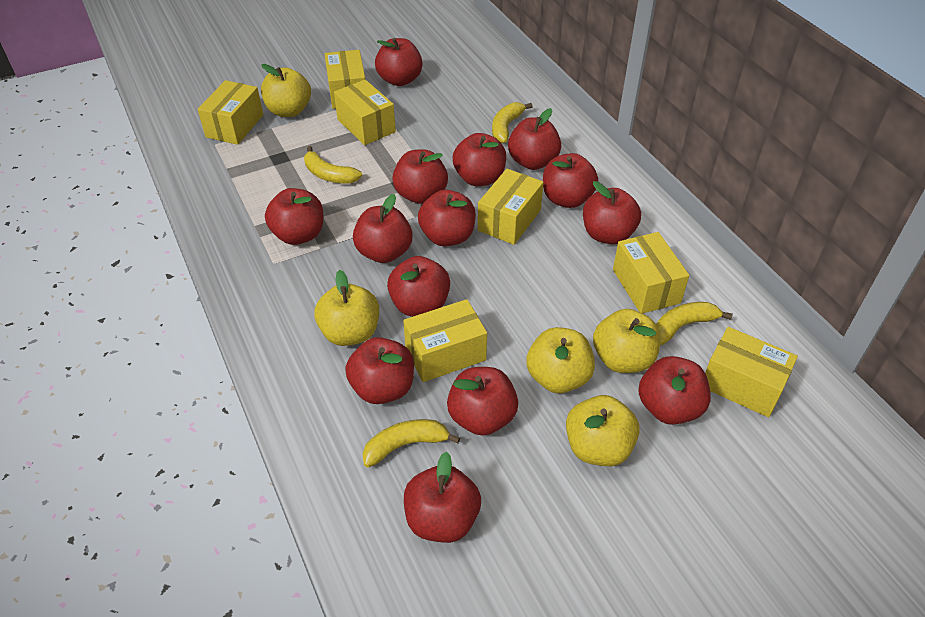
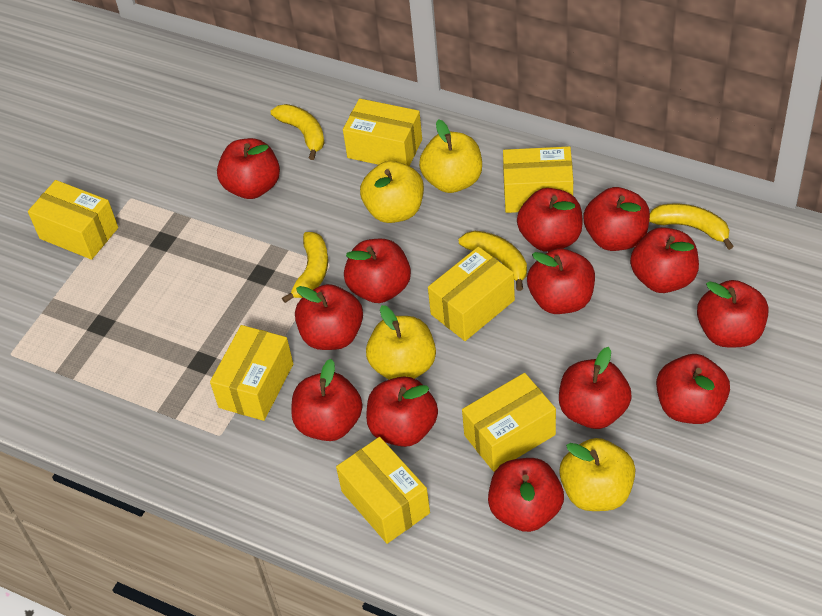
red apple: 14 -> 13
yellow apple: 5 -> 4

